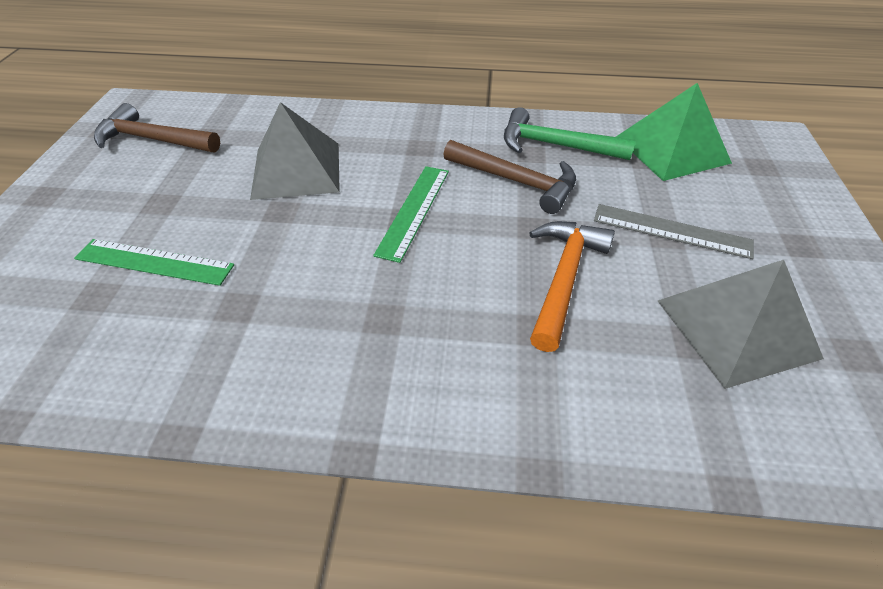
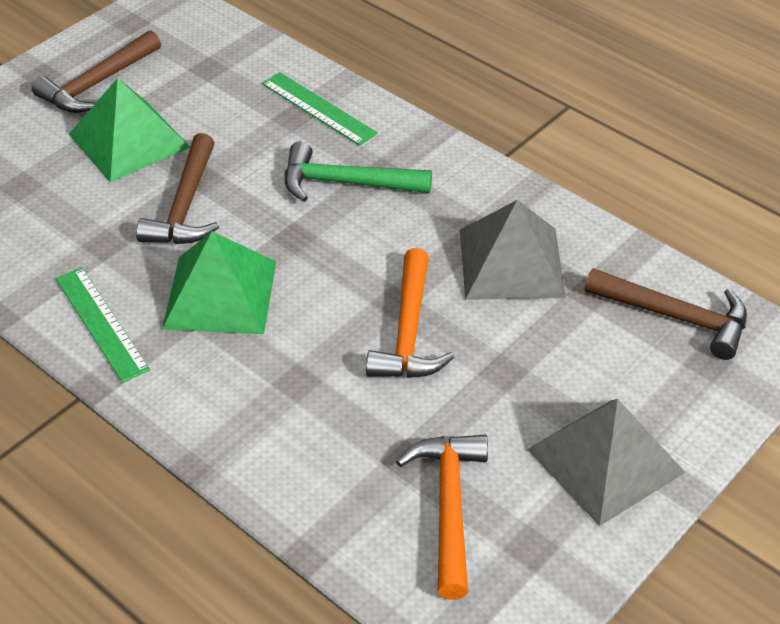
brown hammer: 2 -> 3
green pyramid: 1 -> 2
grey ruler: 1 -> 0
orange hammer: 1 -> 2

